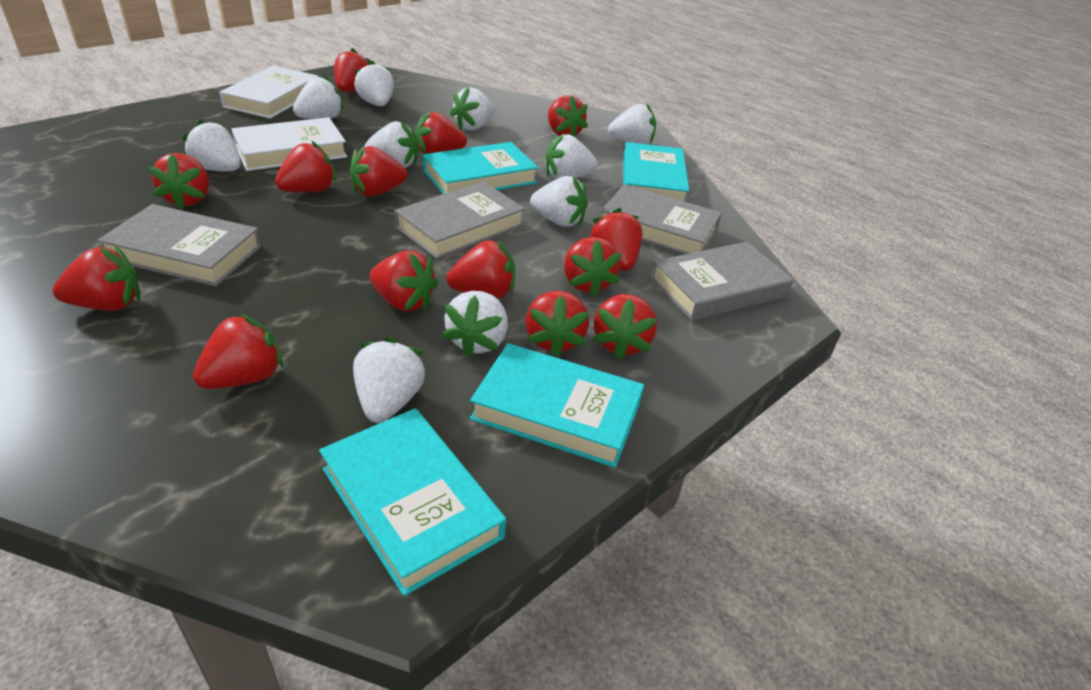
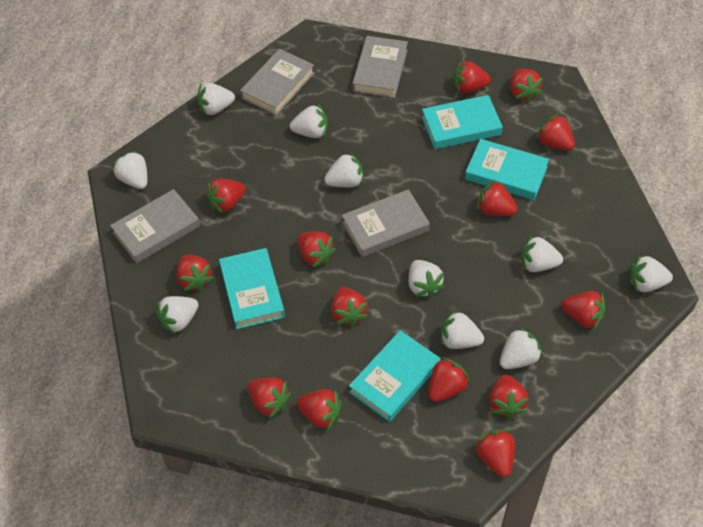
white book: 2 -> 0

